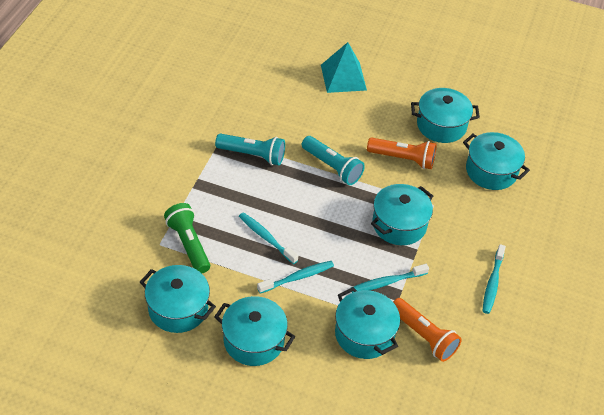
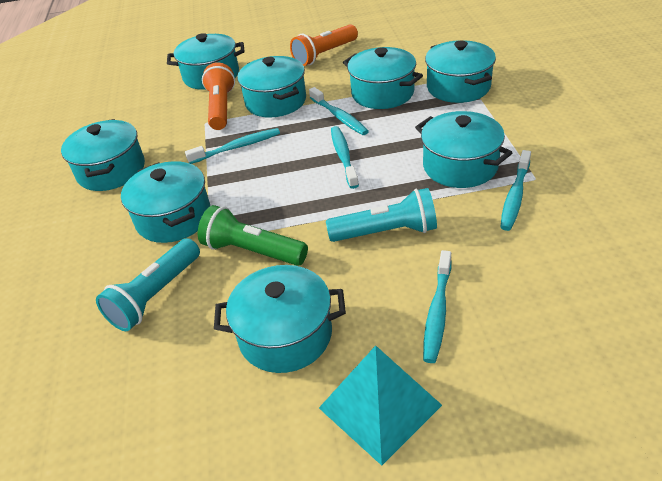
turquoise pot: 6 -> 8
turquoise toothbrush: 4 -> 5

